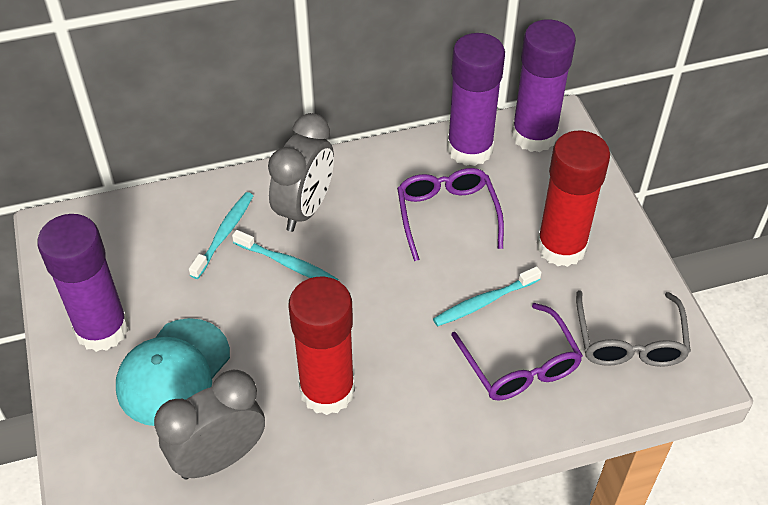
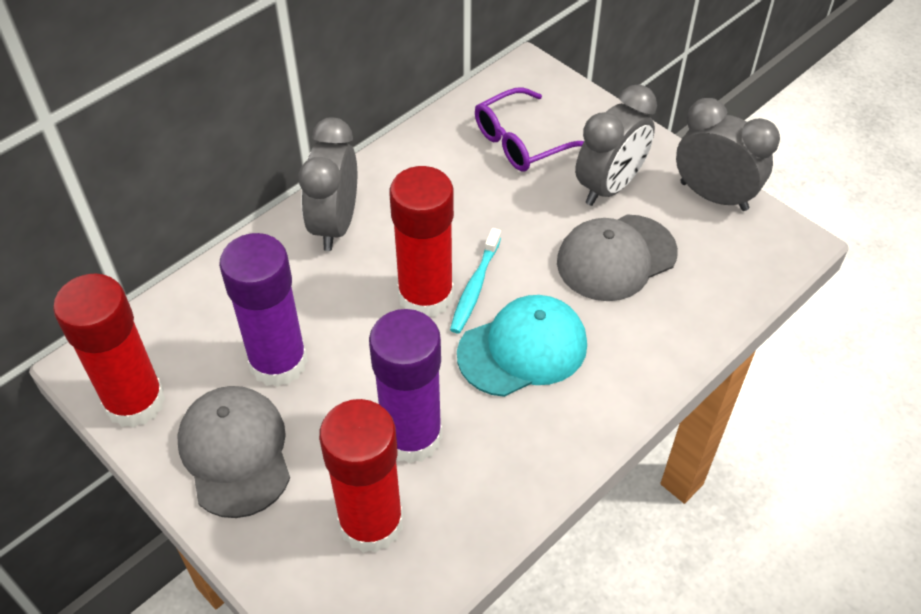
grey cap: 0 -> 2
grey clock: 2 -> 3
grey glasses: 1 -> 0
purple glasses: 2 -> 1
purple glue stick: 3 -> 2
red glue stick: 2 -> 3
turquoise toothbrush: 3 -> 1

